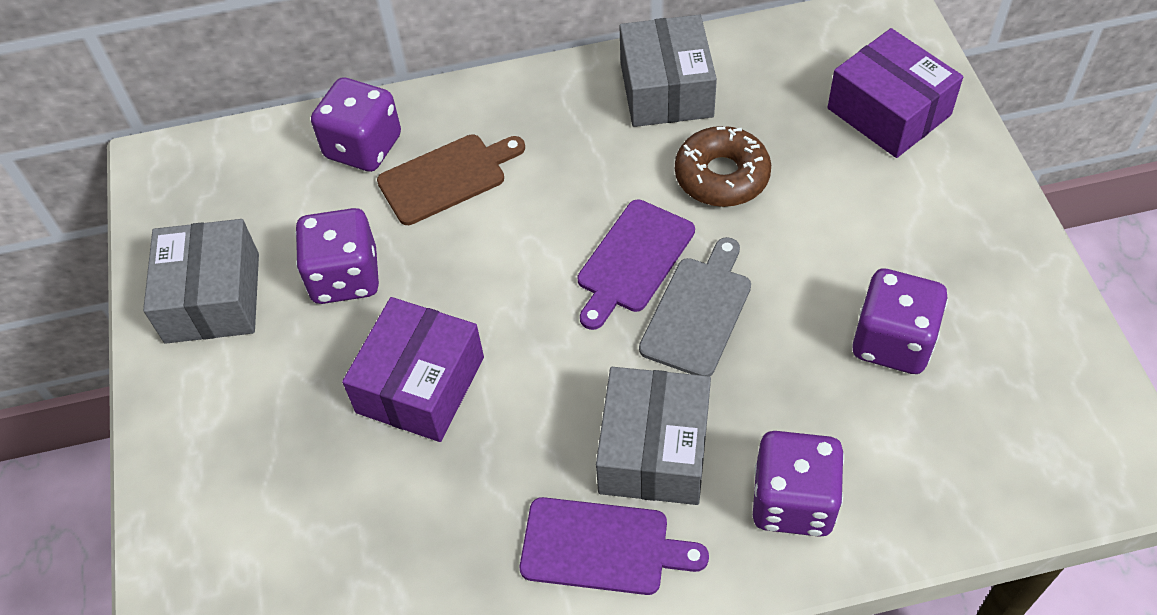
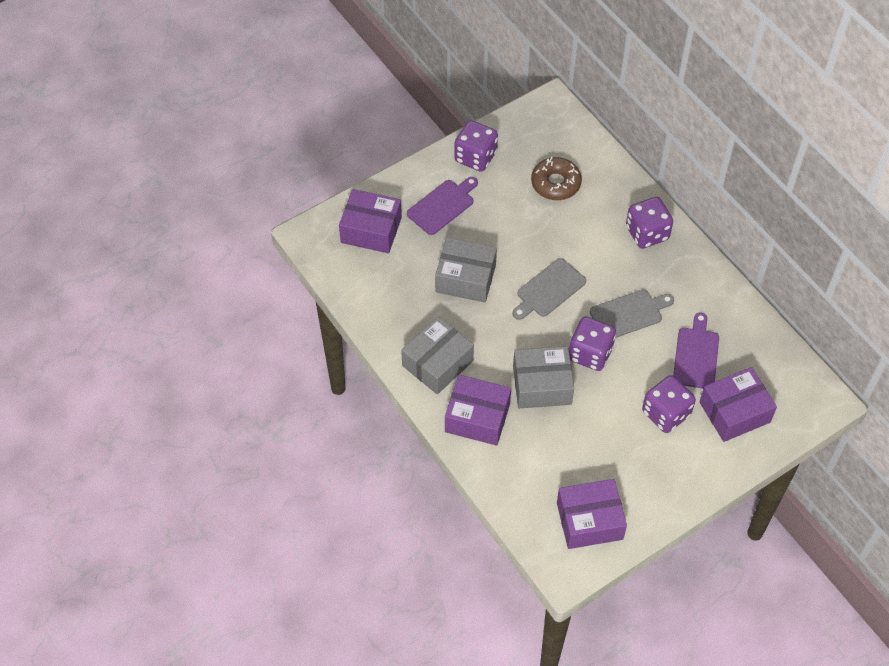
brown cutting board: 1 -> 0
grey cutting board: 1 -> 2
purple box: 2 -> 4

